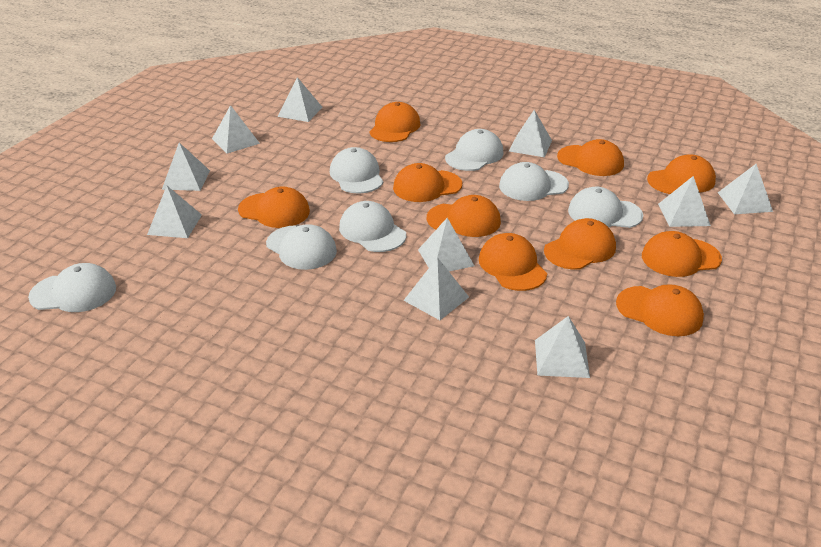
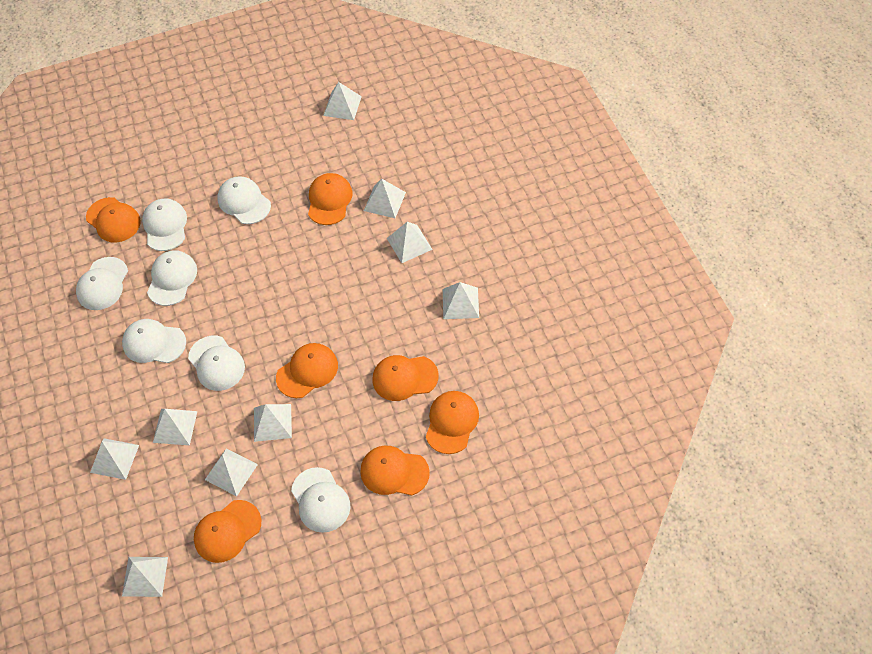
orange cap: 10 -> 7
white pyramid: 10 -> 9

